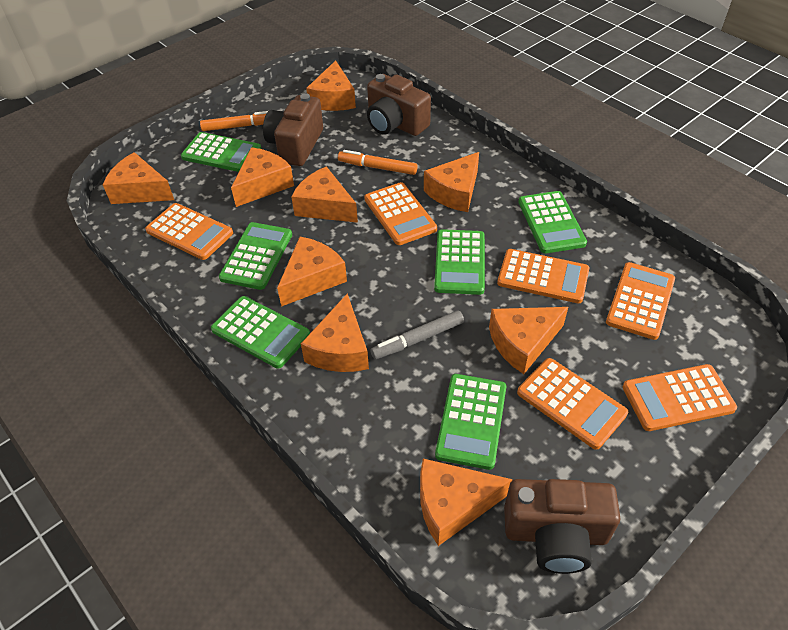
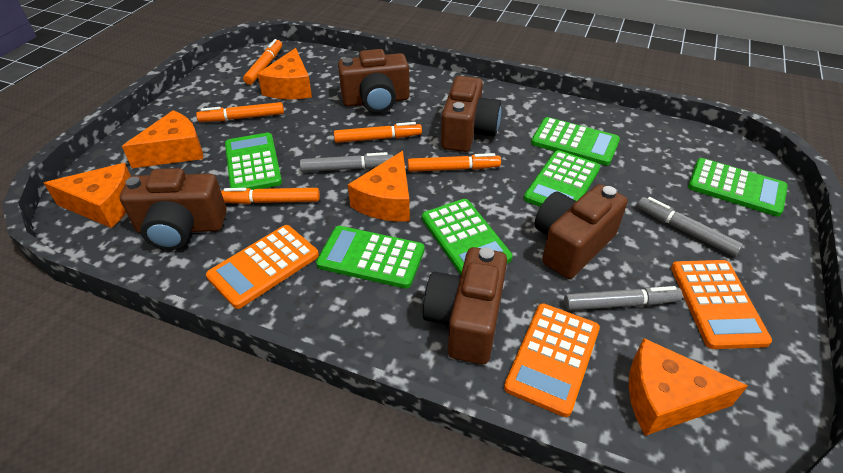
brown camera: 3 -> 5
grey marker: 1 -> 3
orange calculator: 6 -> 3
orange cheese: 9 -> 5
orange marker: 2 -> 5

